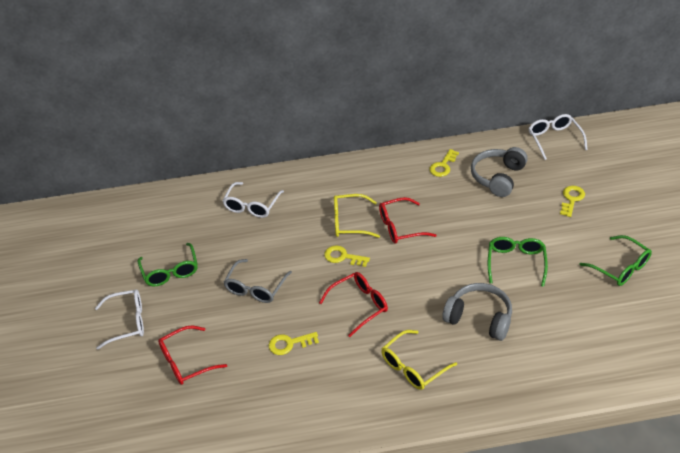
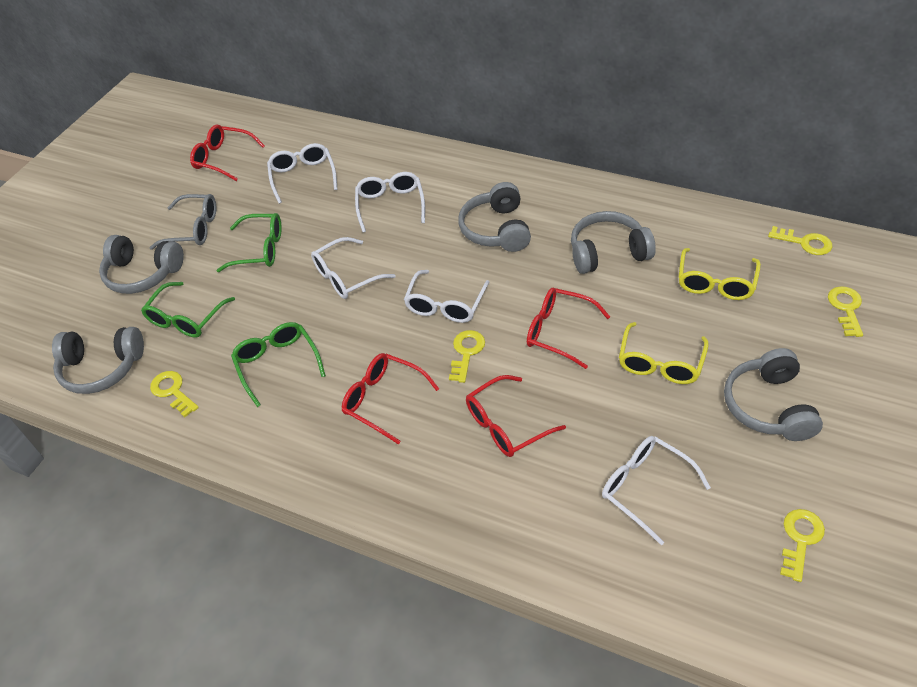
grey headphones: 2 -> 5
red glasses: 3 -> 4
white glasses: 3 -> 5
yellow key: 4 -> 5

